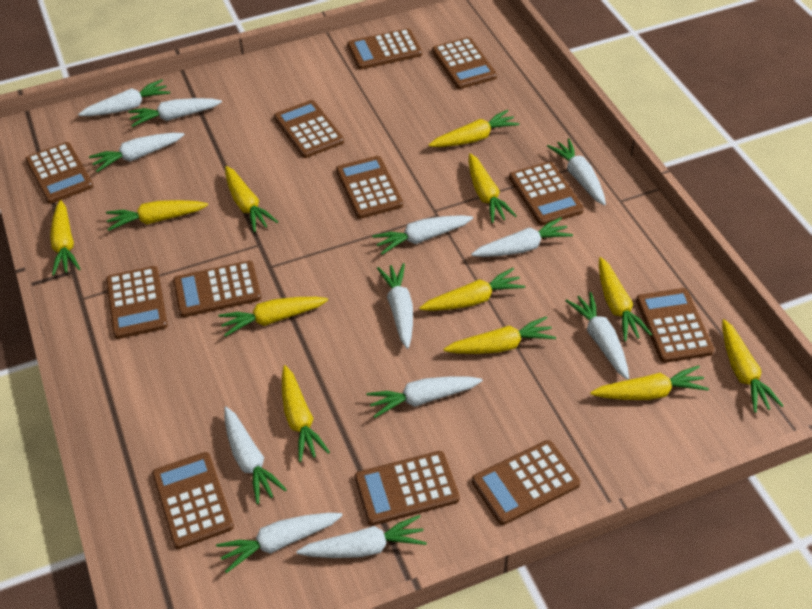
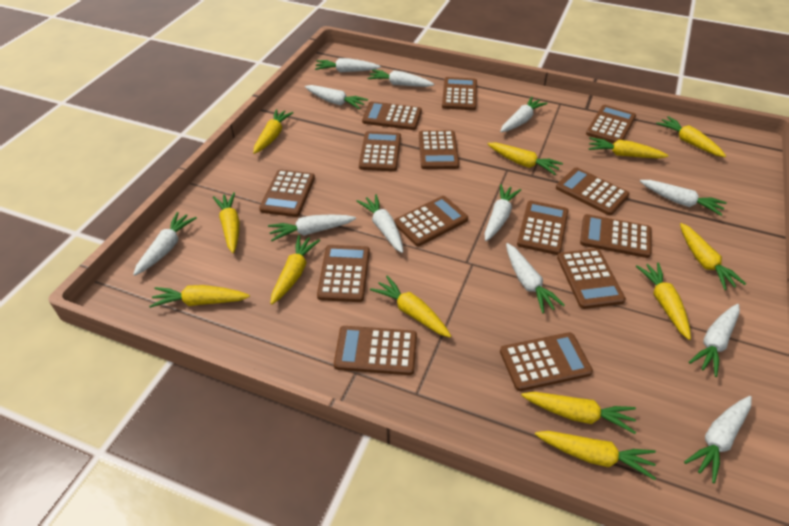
brown calculator: 12 -> 14

